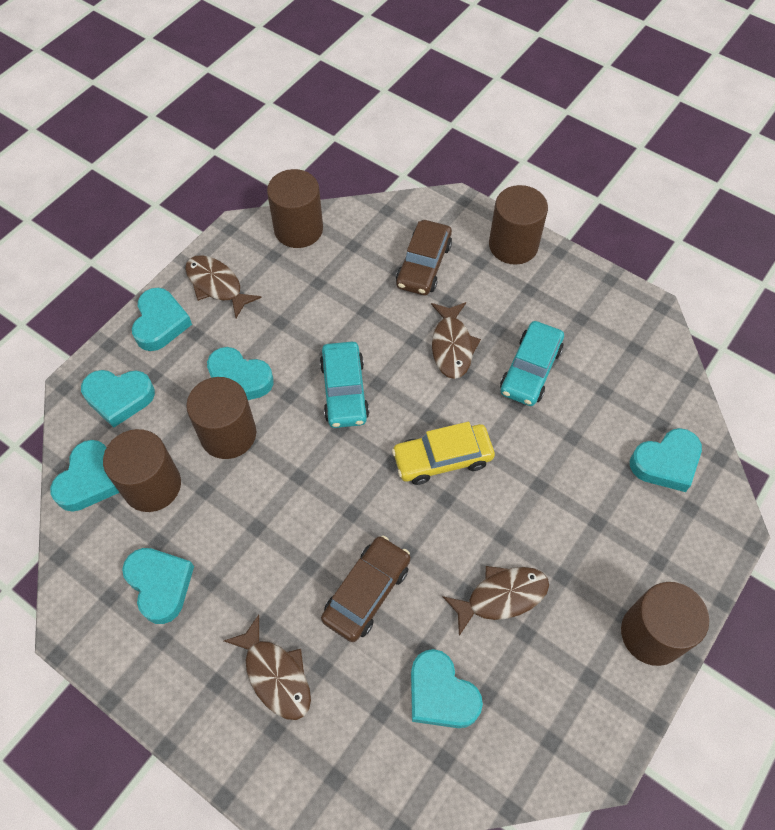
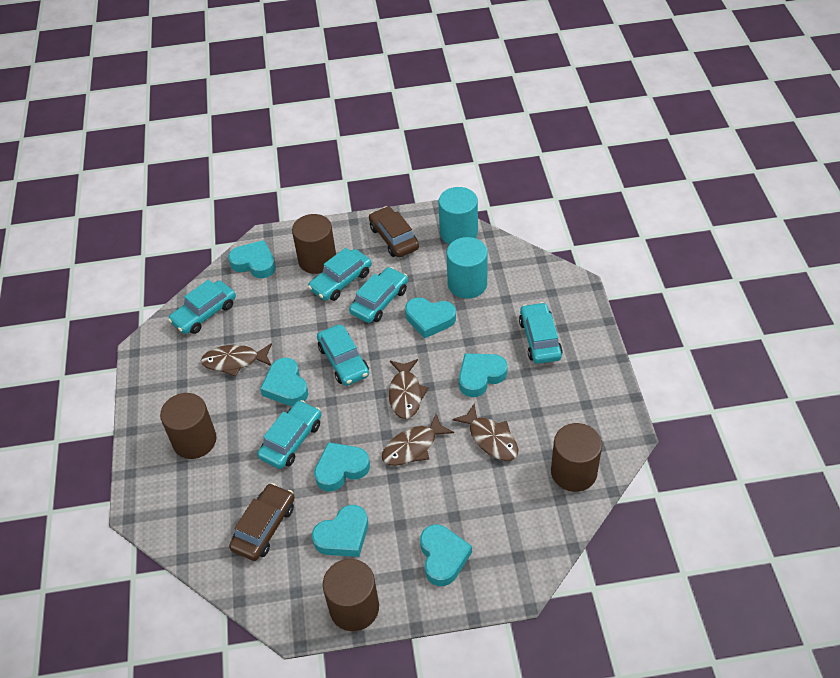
brown cylinder: 5 -> 4
turquoise car: 2 -> 6
turquoise cylinder: 0 -> 2
yellow car: 1 -> 0

